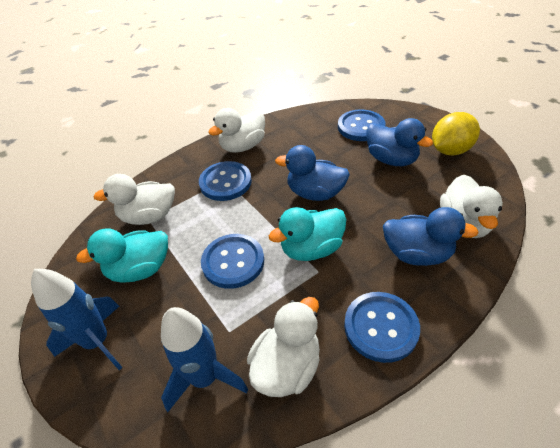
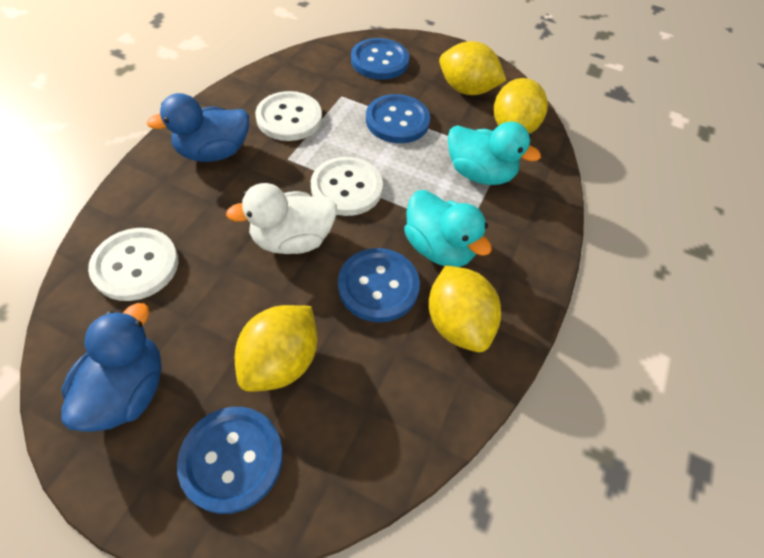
blue duck: 3 -> 2
blue rocket: 2 -> 0
white button: 0 -> 3
white duck: 4 -> 1
yellow lemon: 1 -> 4

